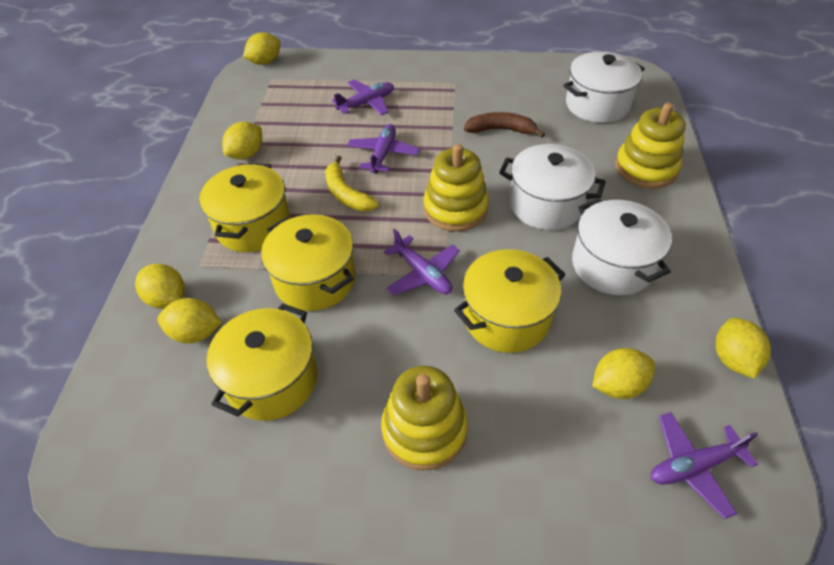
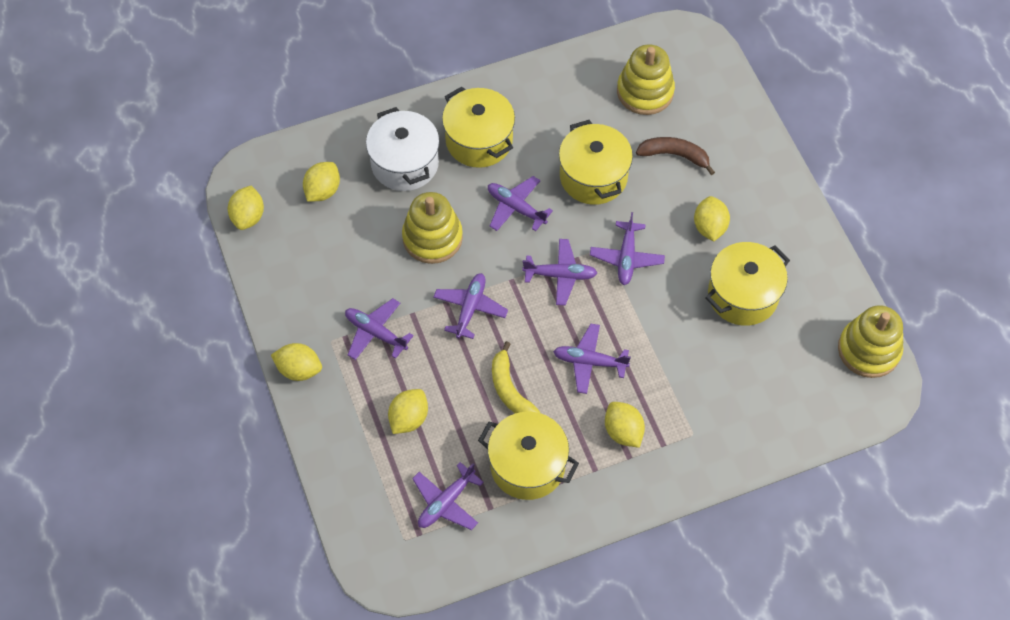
purple plane: 4 -> 7
white pot: 3 -> 1

